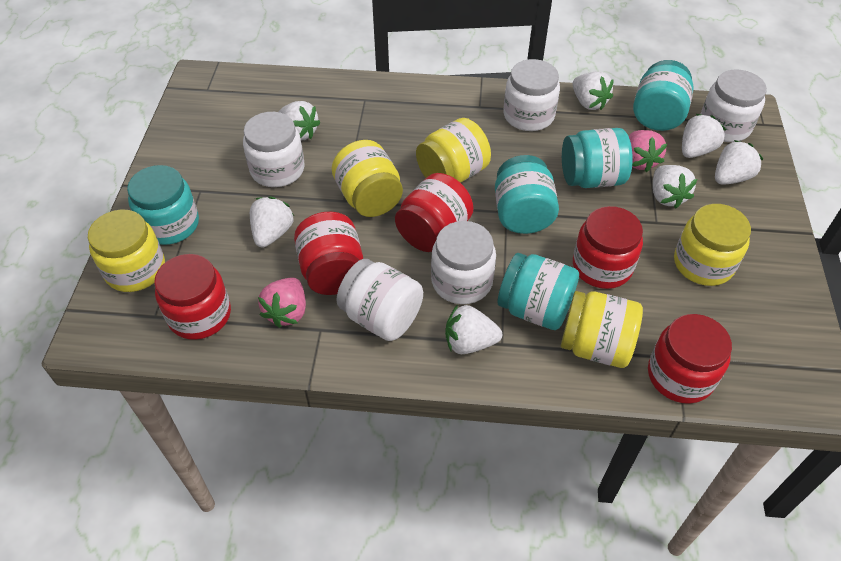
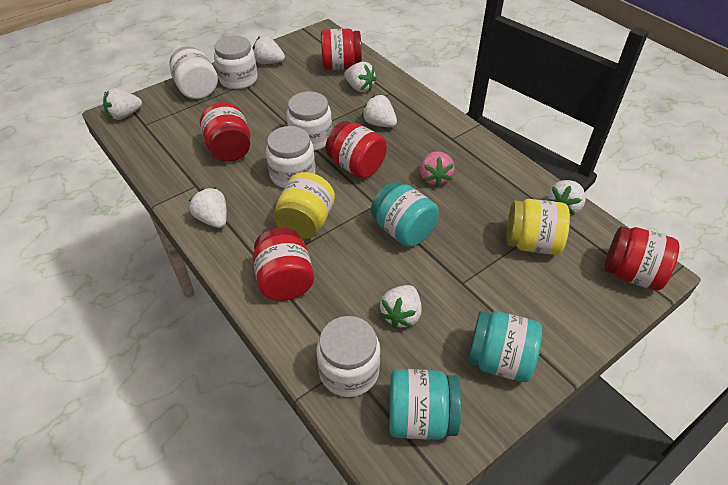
pink strawberry: 2 -> 1
turquoise jar: 5 -> 3
yellow jar: 5 -> 2

